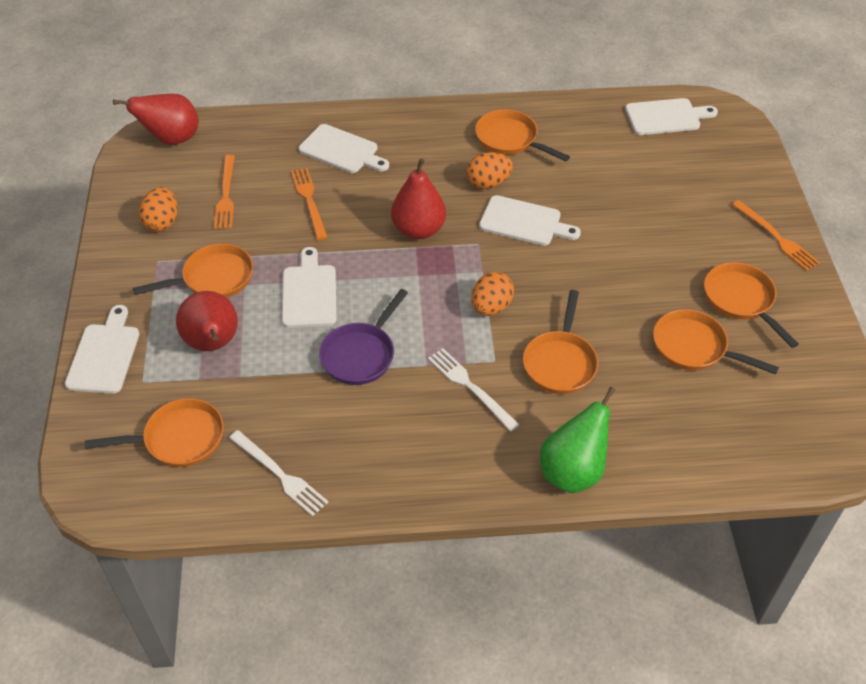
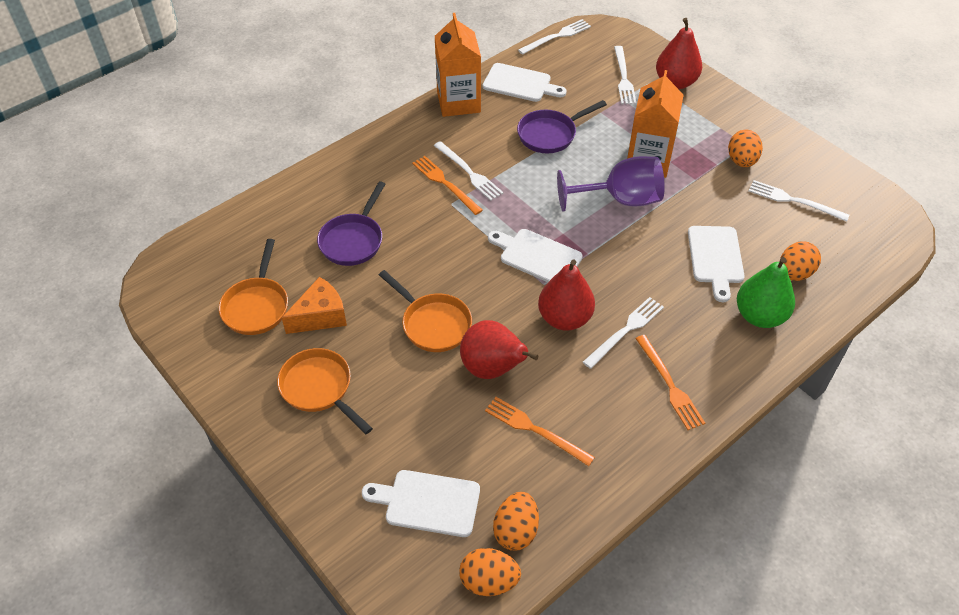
orange carton: 0 -> 2
orange cheese: 0 -> 1
orange egg: 3 -> 4
orange pan: 6 -> 3
purple goblet: 0 -> 1
purple pan: 1 -> 2
white cutting board: 5 -> 4
white fork: 2 -> 5

